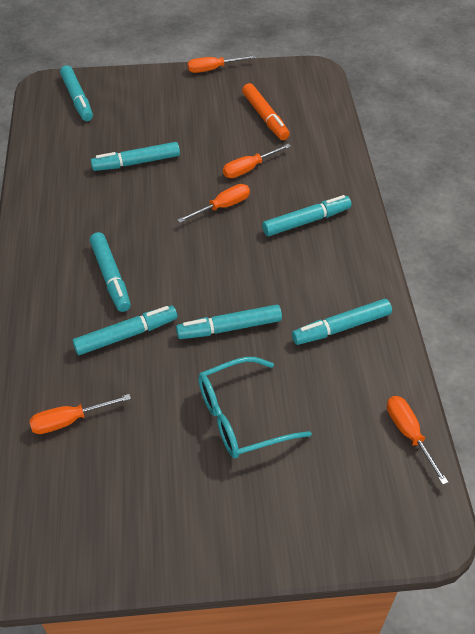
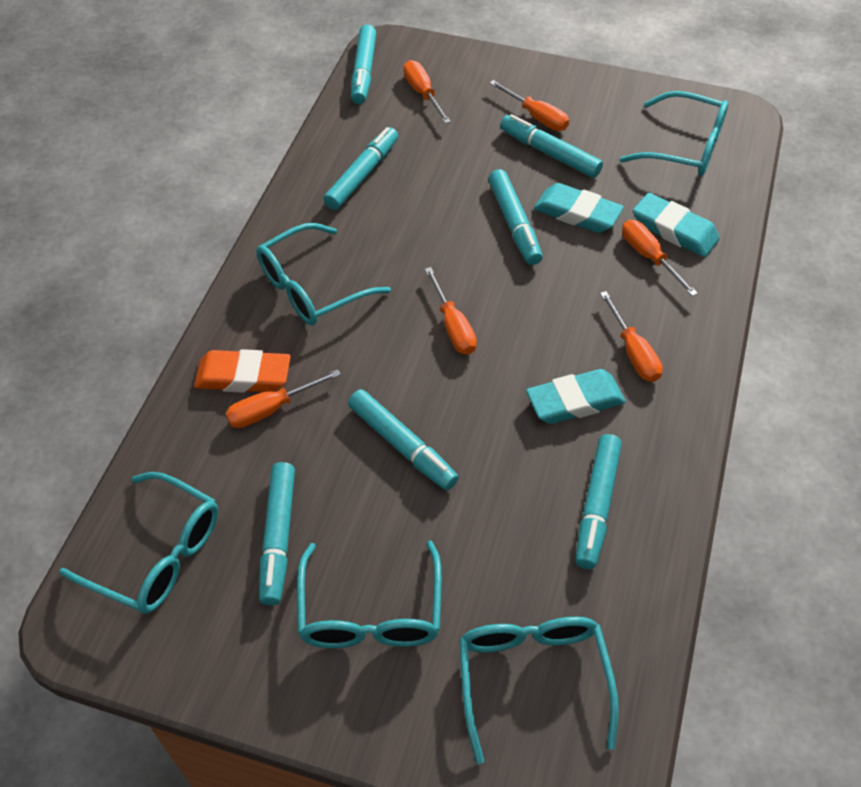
orange eraser: 0 -> 1
orange marker: 1 -> 0
orange screwdriver: 5 -> 6
turquoise eraser: 0 -> 3
turquoise glasses: 1 -> 5

